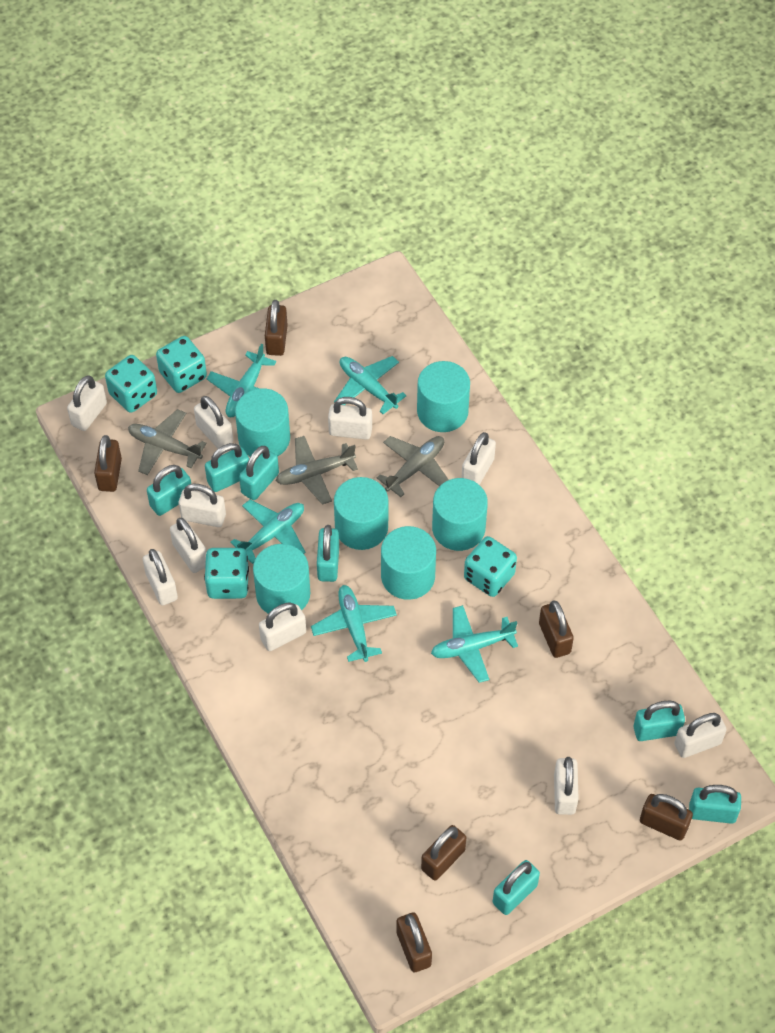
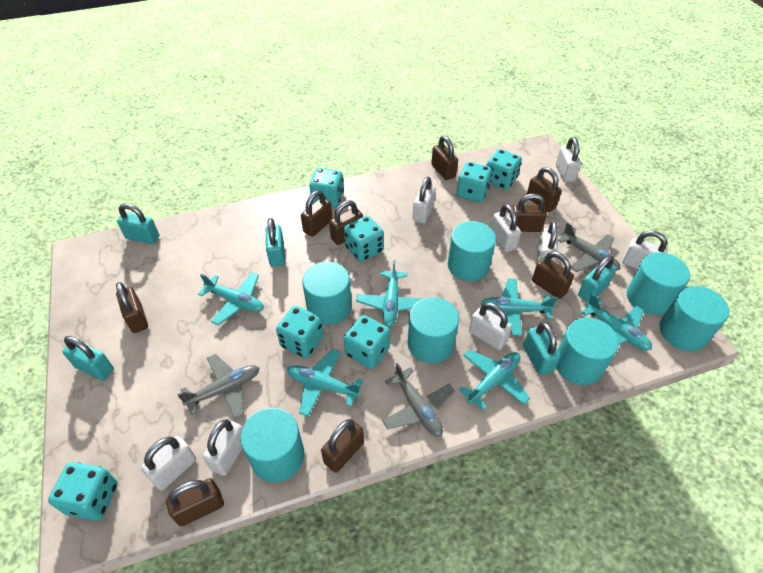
brown padlock: 6 -> 9
turquoise cylinder: 6 -> 7
turquoise dice: 4 -> 7
turquoise padlock: 7 -> 5
turquoise plane: 5 -> 6
white padlock: 10 -> 8

